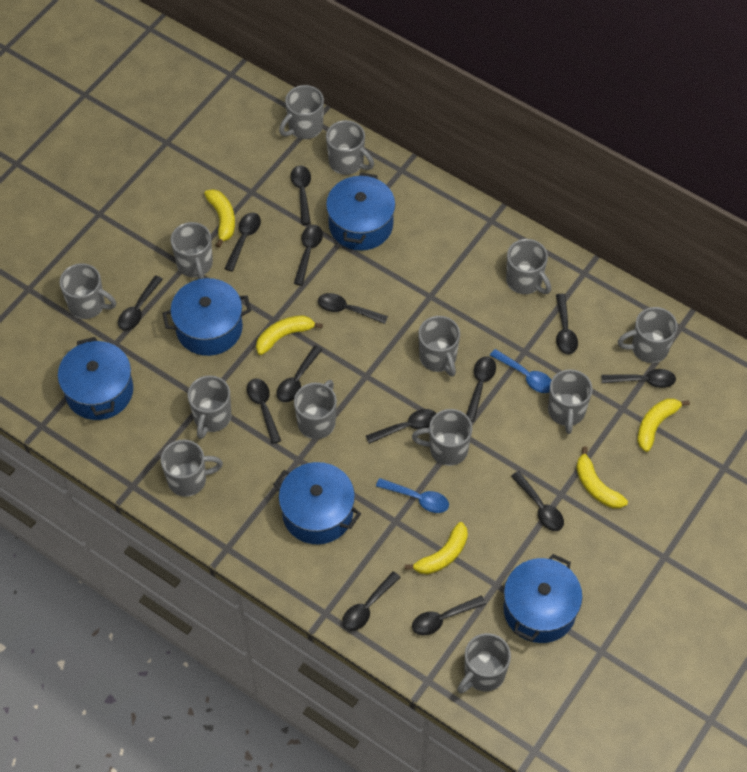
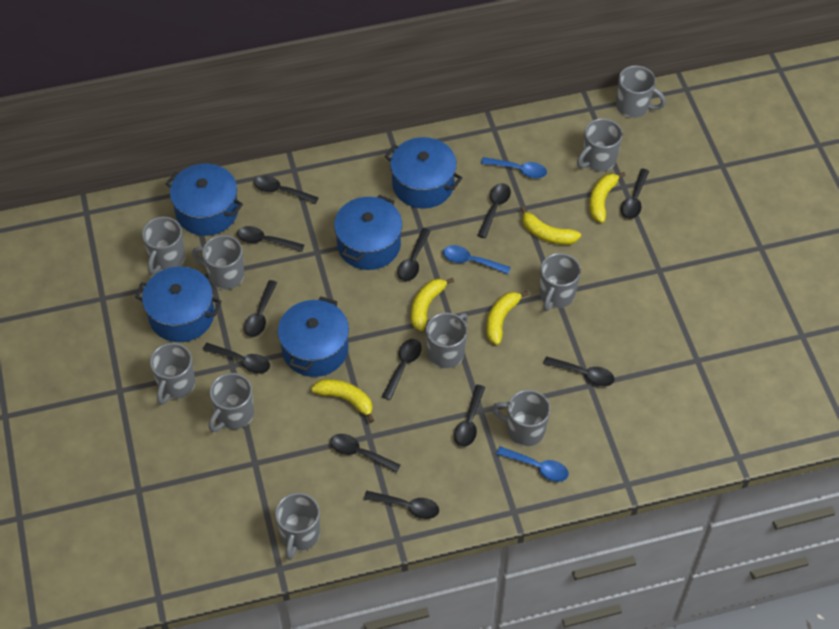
black spoon: 14 -> 12
blue spoon: 2 -> 3
grey mug: 13 -> 10

